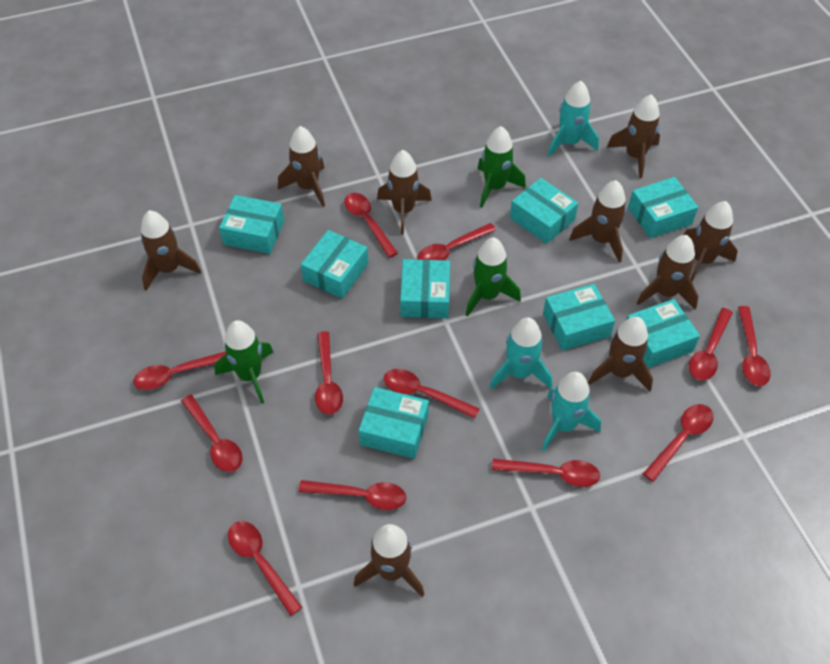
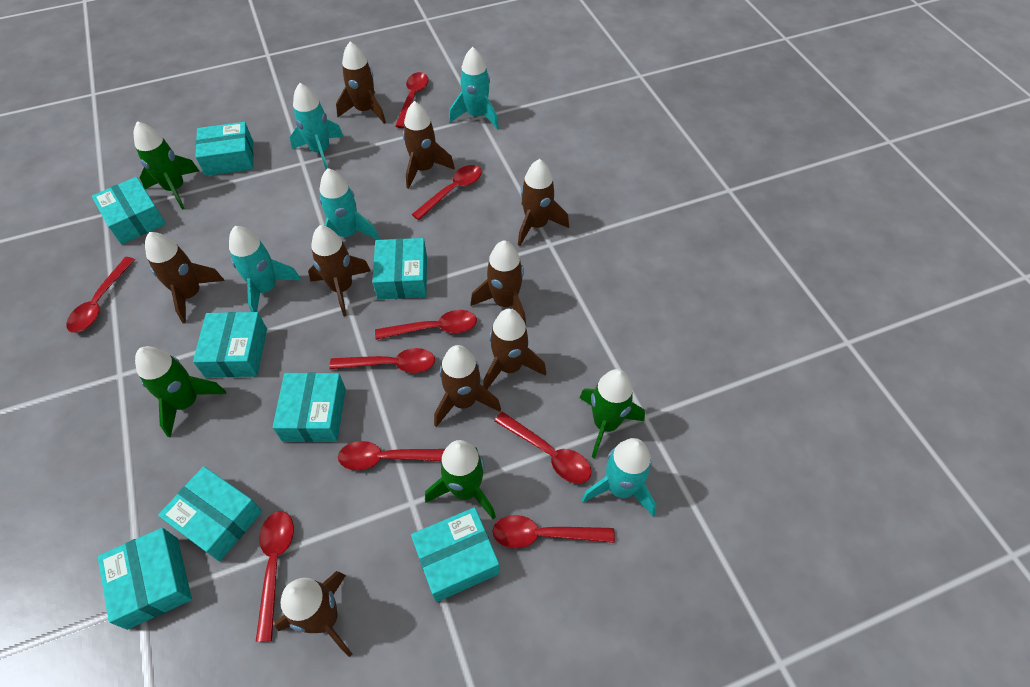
green rocket: 3 -> 4
red spoon: 12 -> 9
turquoise rocket: 3 -> 5

